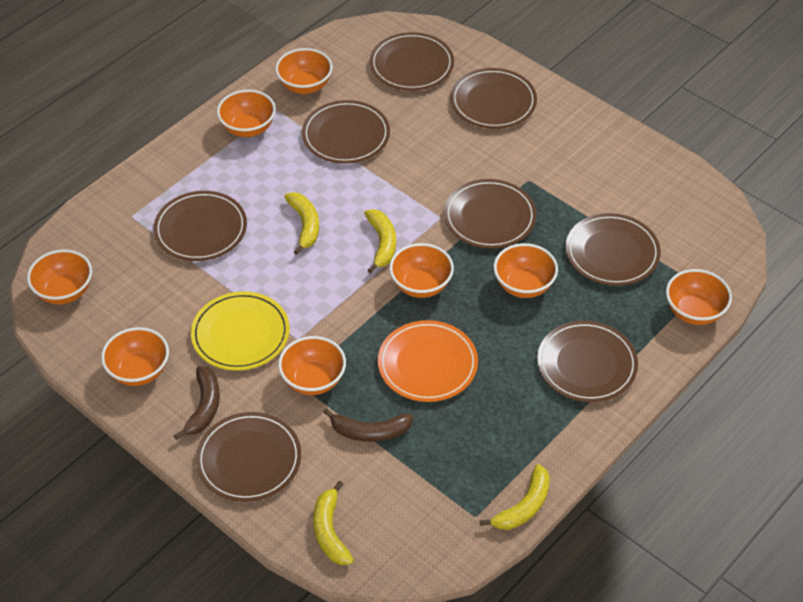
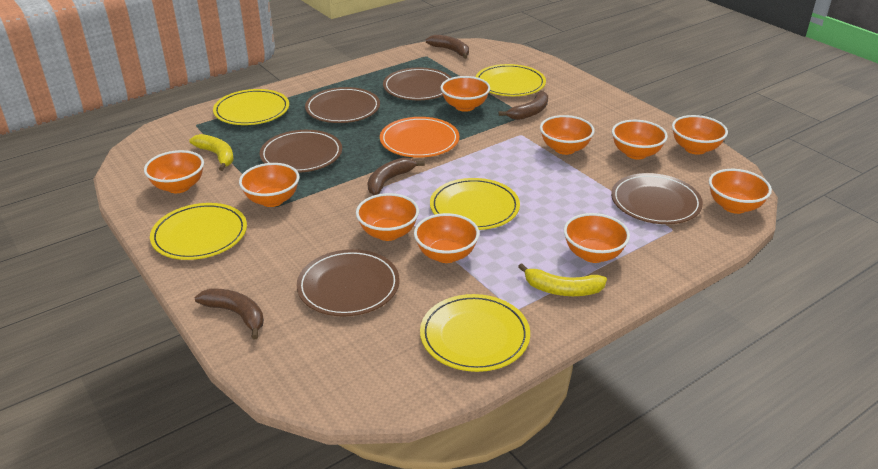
brown banana: 2 -> 4
brown plate: 8 -> 5
orange bowl: 8 -> 10
yellow banana: 4 -> 2
yellow plate: 1 -> 5

